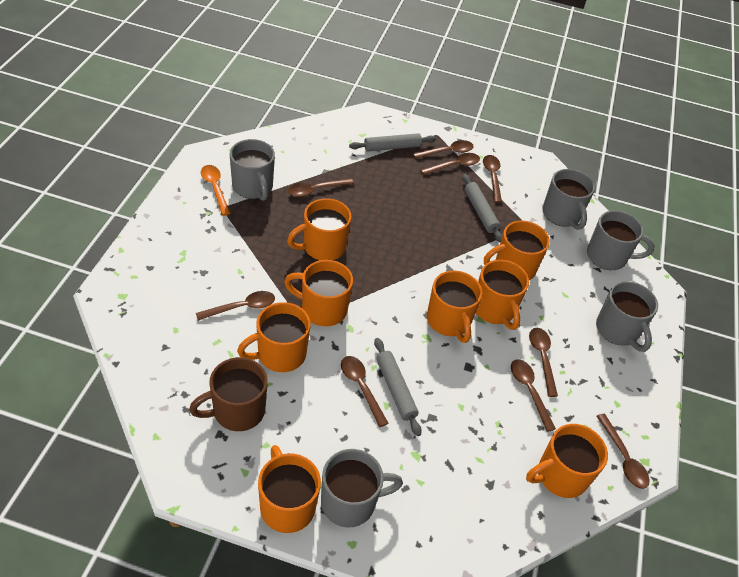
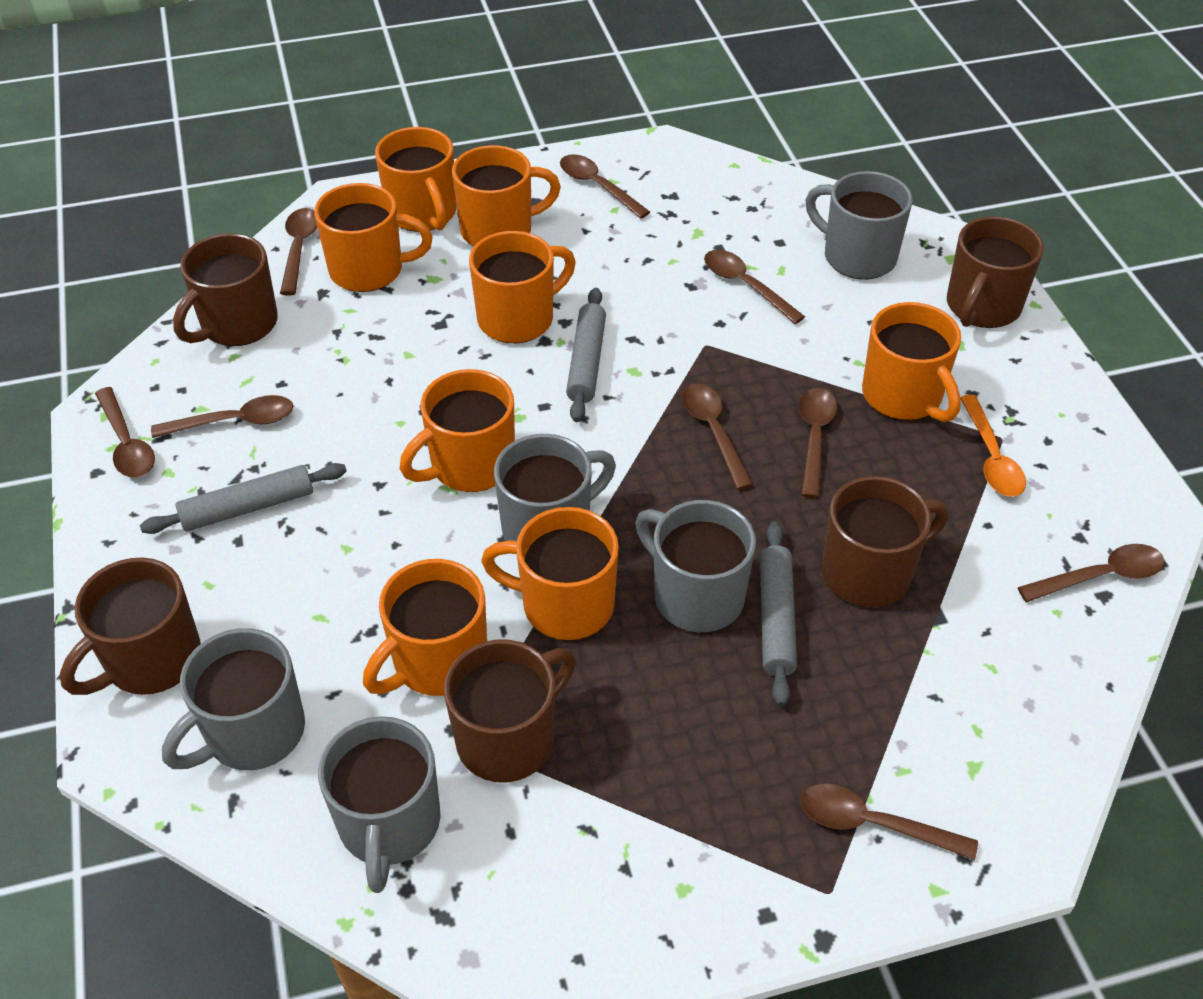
brown mug: 1 -> 5

